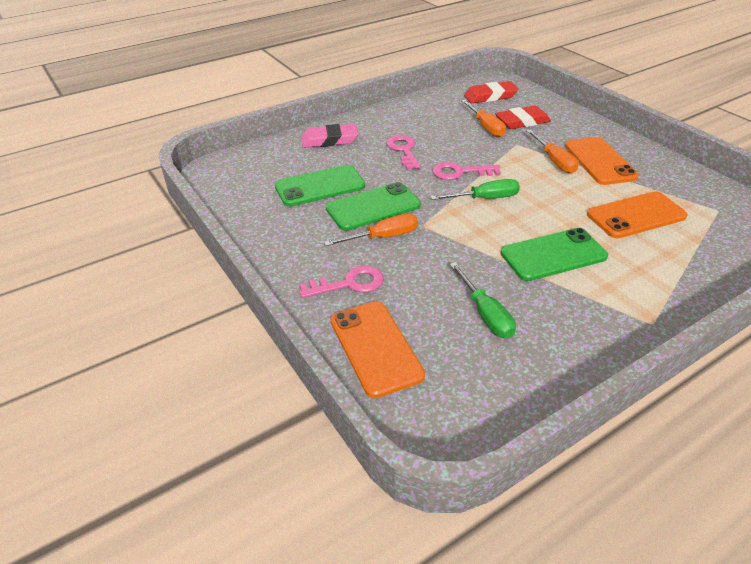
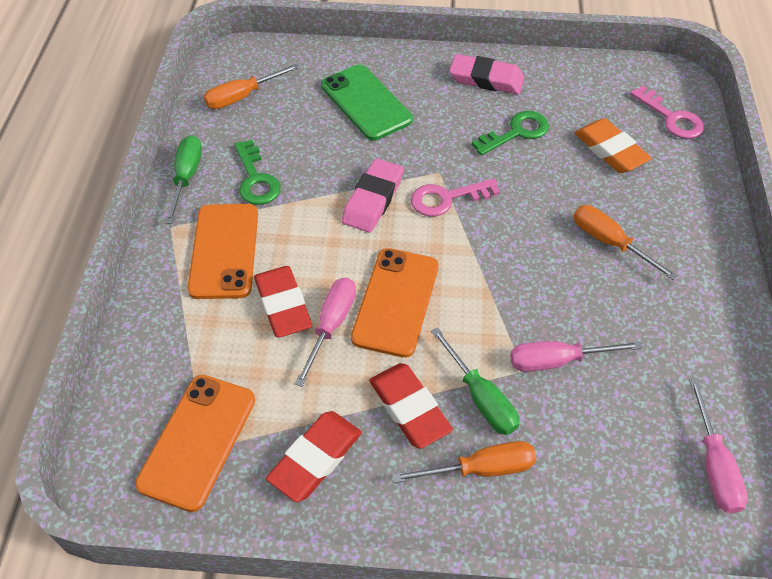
green key: 0 -> 2
green phone: 3 -> 1
orange eraser: 0 -> 1
pink eraser: 1 -> 2
pink key: 3 -> 2
pink screwdriver: 0 -> 3
red eraser: 2 -> 3

